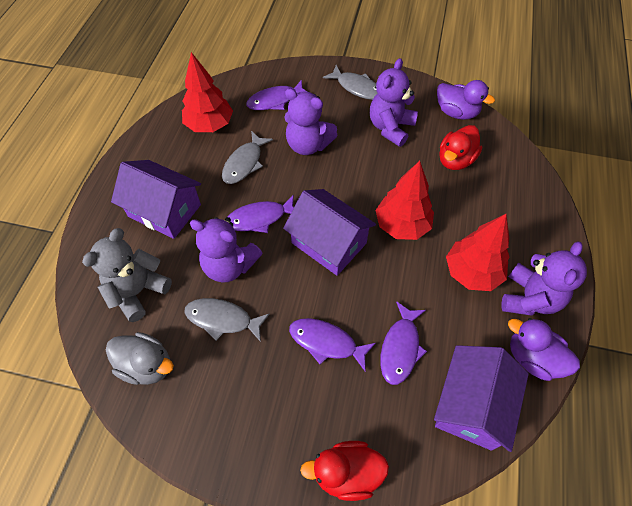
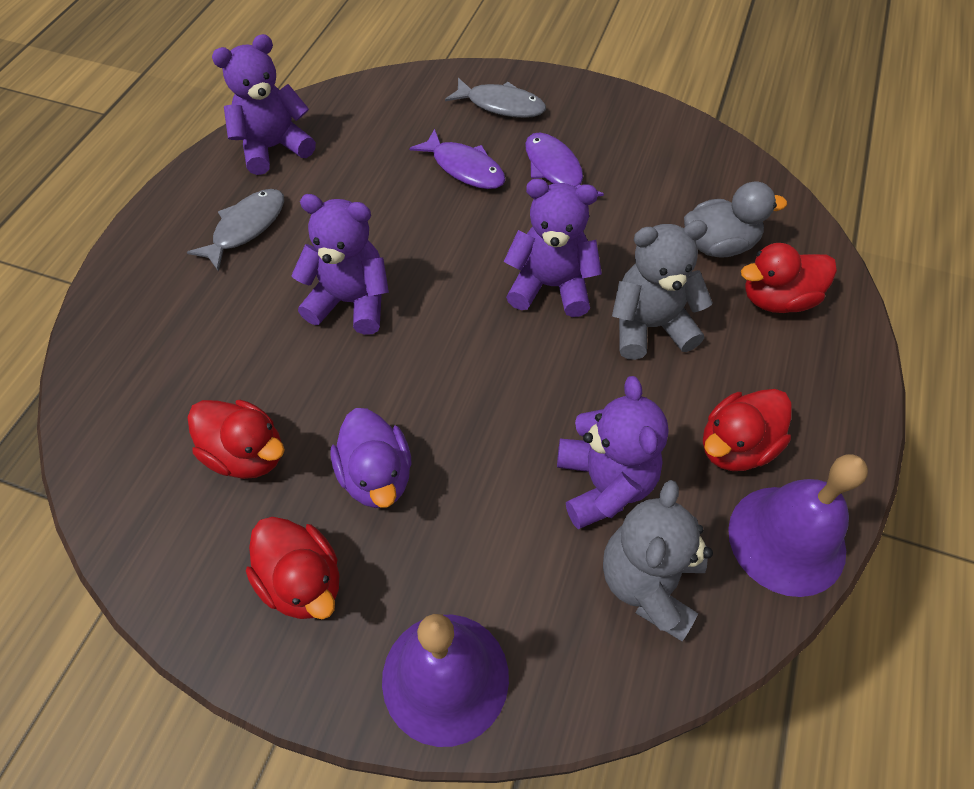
grey fish: 3 -> 2
grey teddy bear: 1 -> 2
purple bell: 0 -> 2
purple duck: 2 -> 1
purple fish: 4 -> 2
purple house: 3 -> 0
red duck: 2 -> 4
red tree: 3 -> 0

